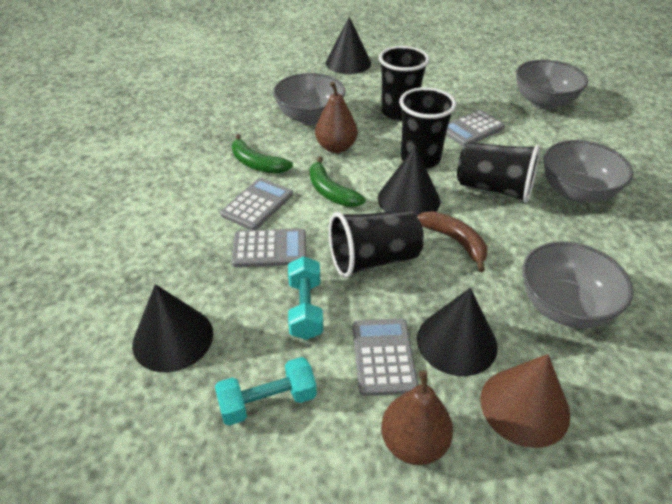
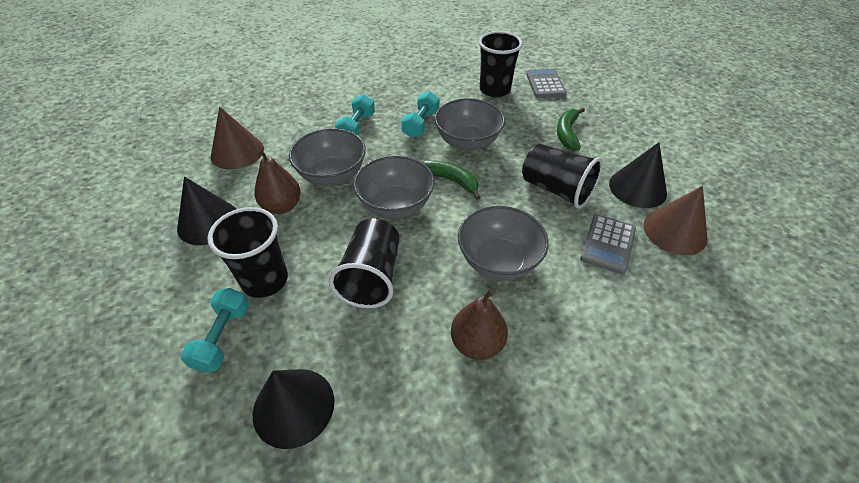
black cone: 4 -> 3
brown banana: 1 -> 0
brown cone: 1 -> 2
grey calculator: 4 -> 2
turquoise dumbbell: 2 -> 3

